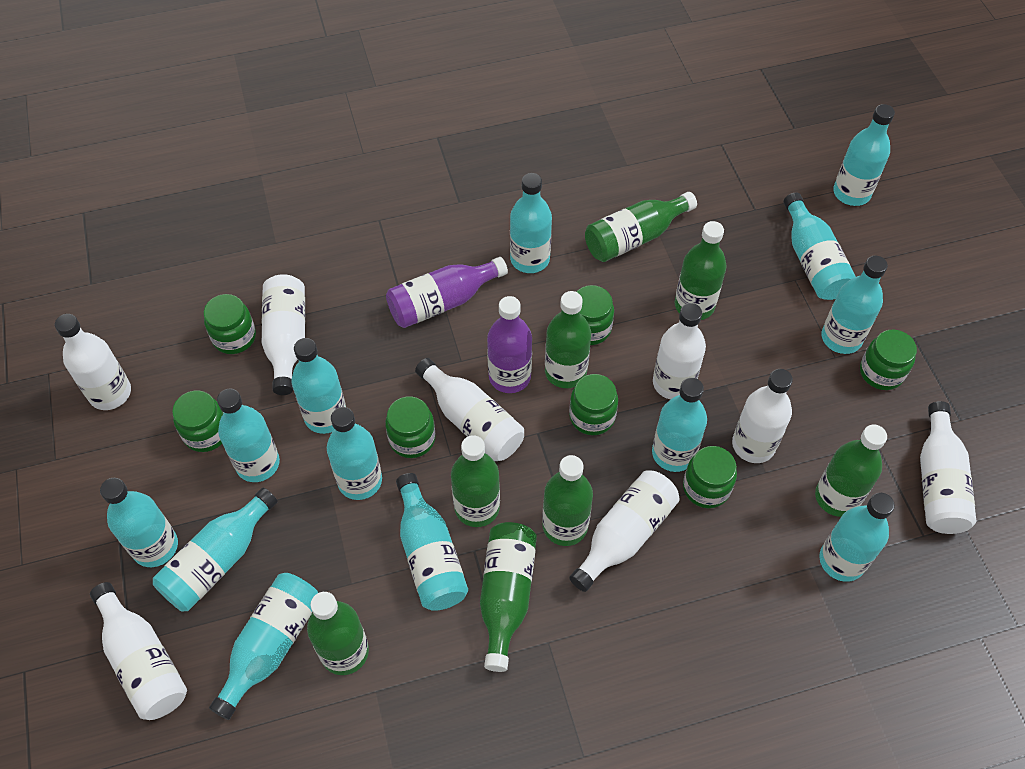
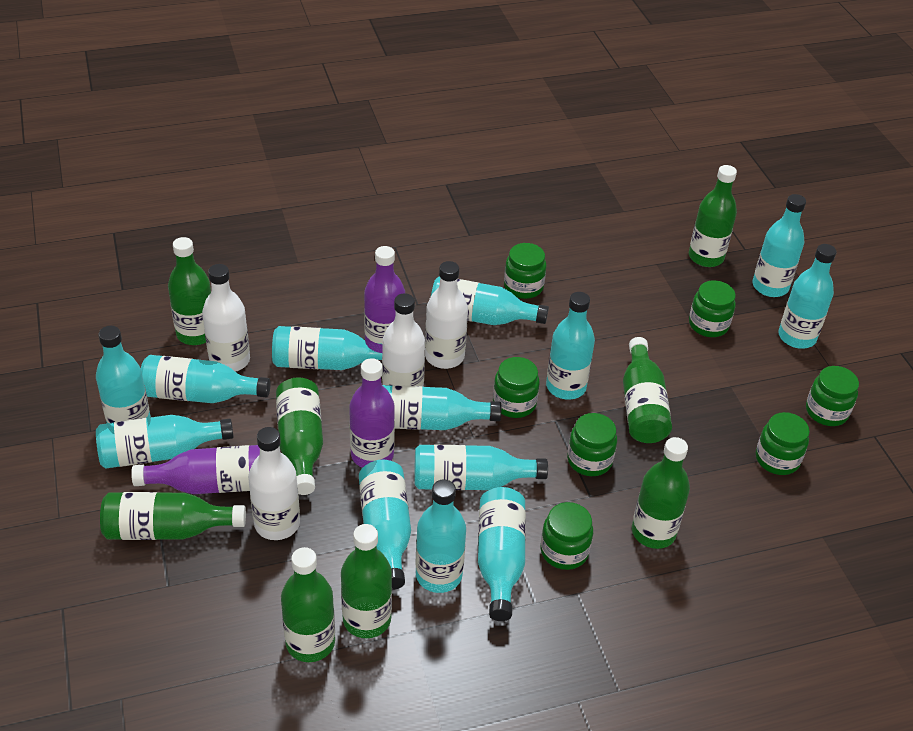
purple bottle: 2 -> 3
white bottle: 8 -> 4

